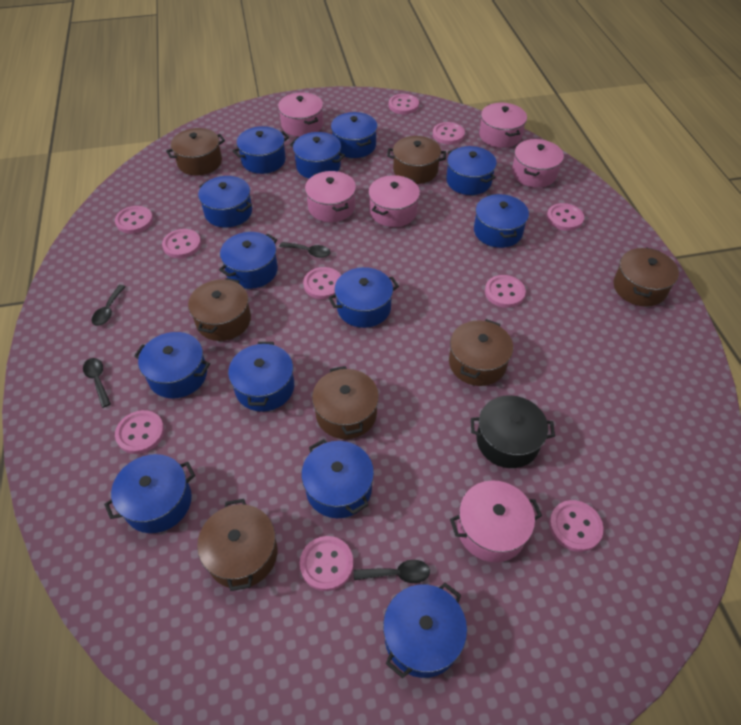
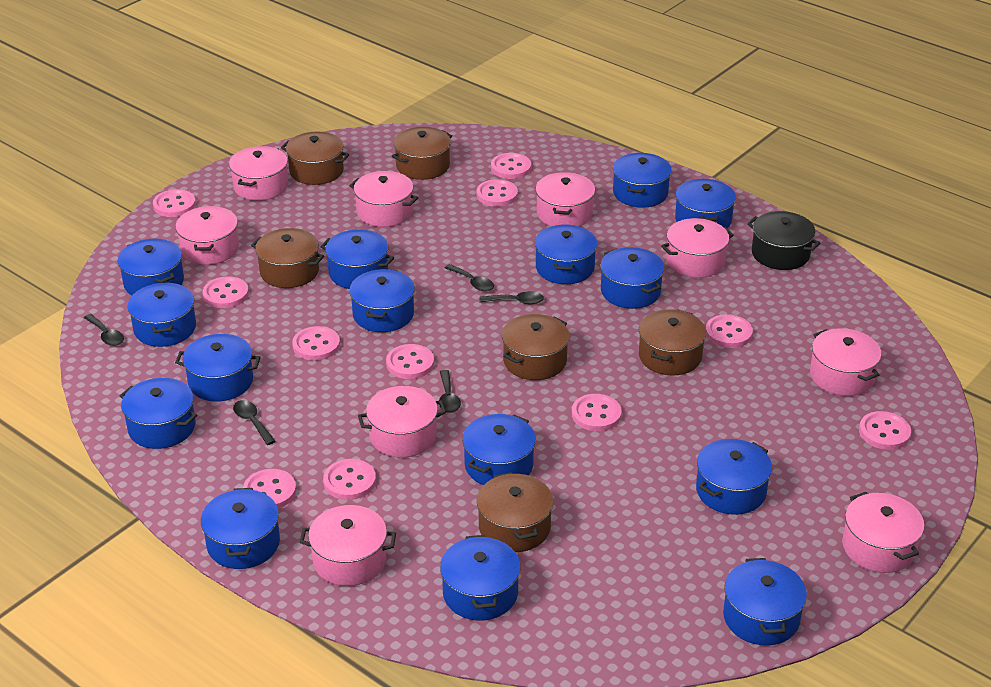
black spoon: 4 -> 5
blue pot: 13 -> 15
brown pot: 7 -> 6
pink button: 10 -> 11
pink pot: 6 -> 9

